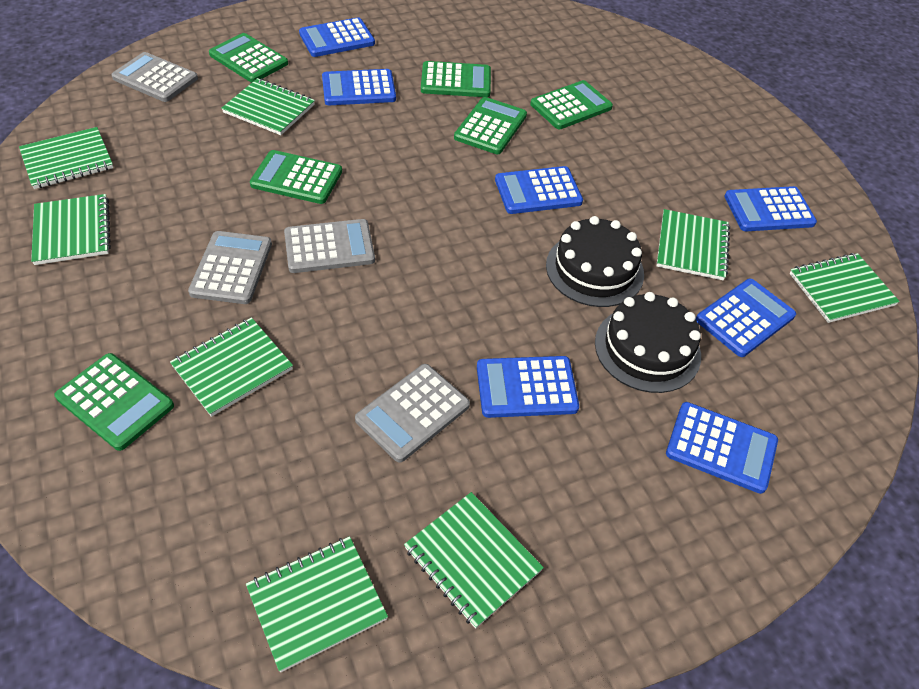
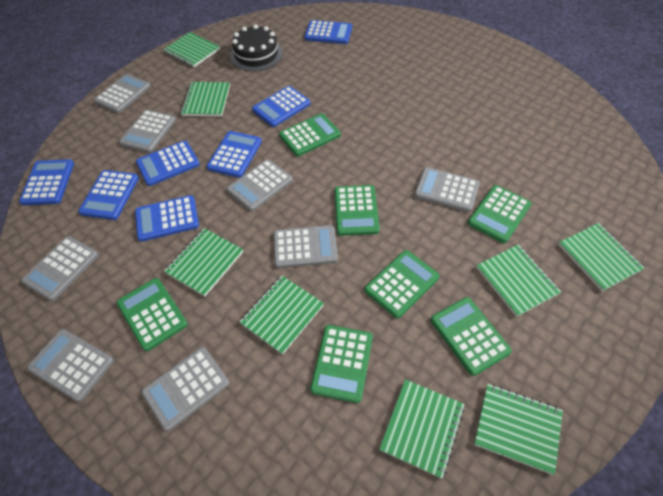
black cake: 2 -> 1
green calculator: 6 -> 7
grey calculator: 4 -> 8

